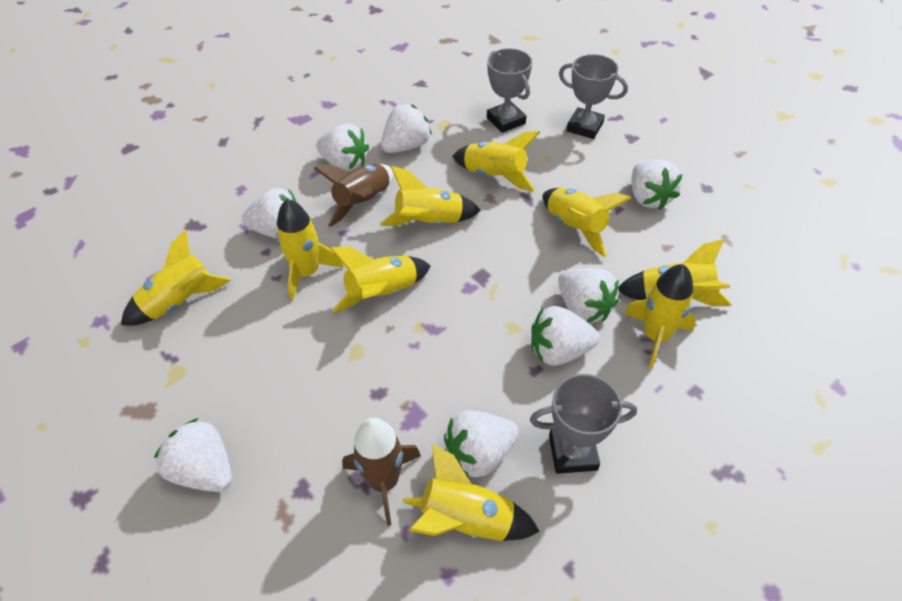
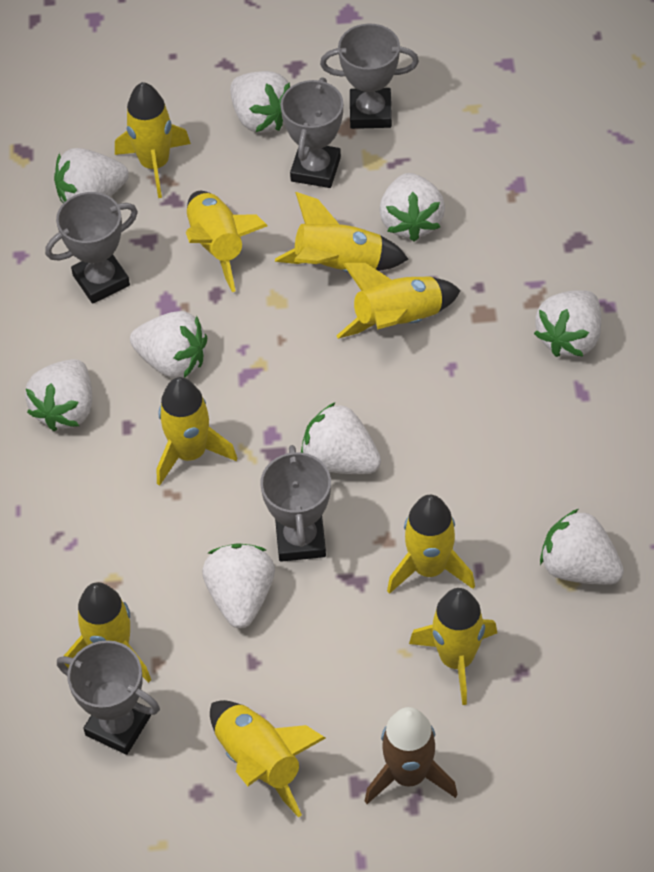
brown rocket: 2 -> 1
grey trophy: 3 -> 5
white strawberry: 8 -> 9

